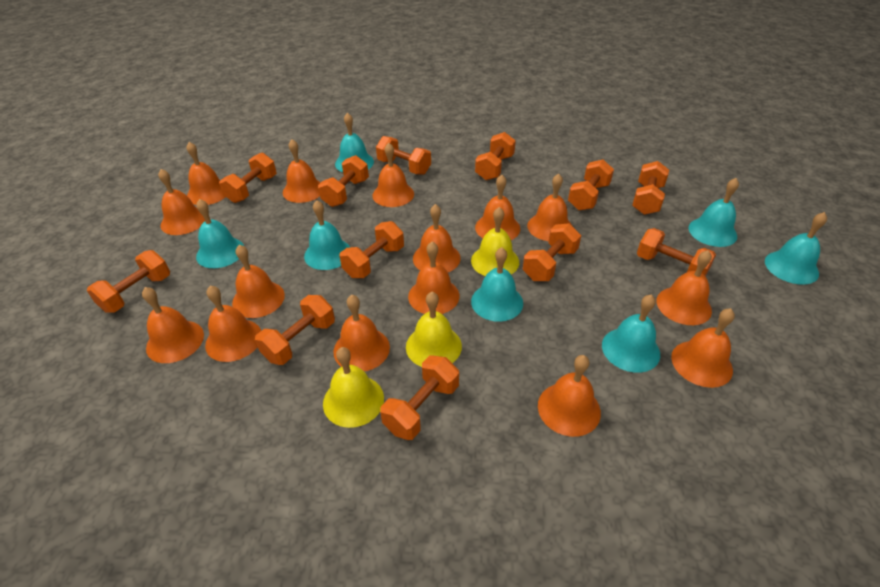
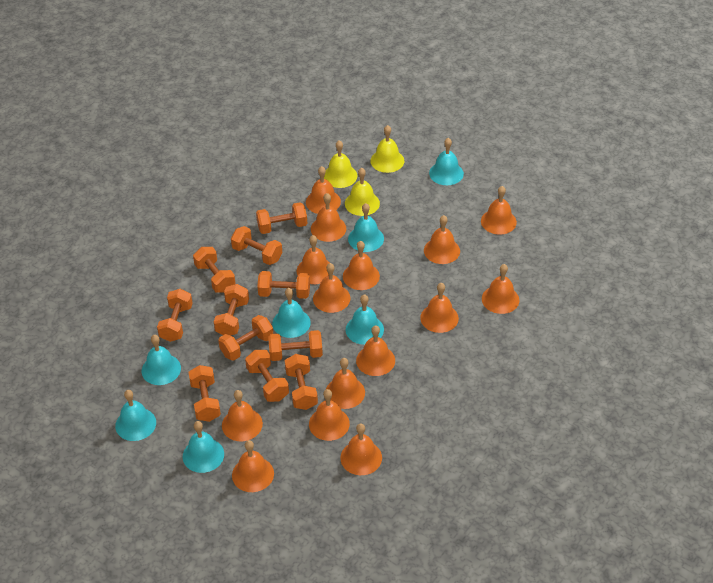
orange dumbbell: 12 -> 11

